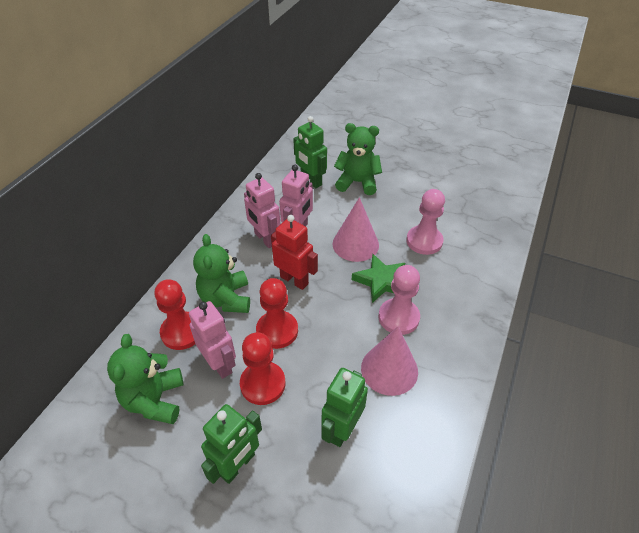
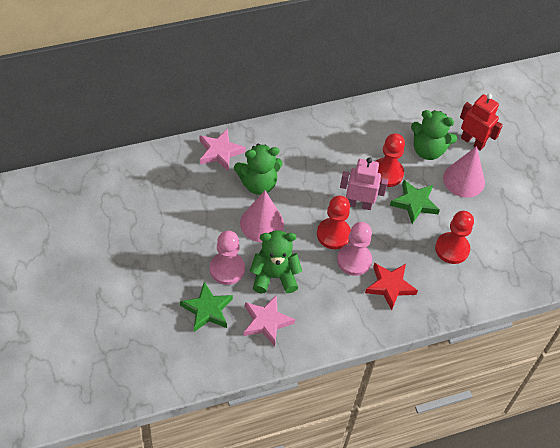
green robot: 3 -> 0
green star: 1 -> 2
pink robot: 3 -> 1
pink star: 0 -> 2
red star: 0 -> 1

